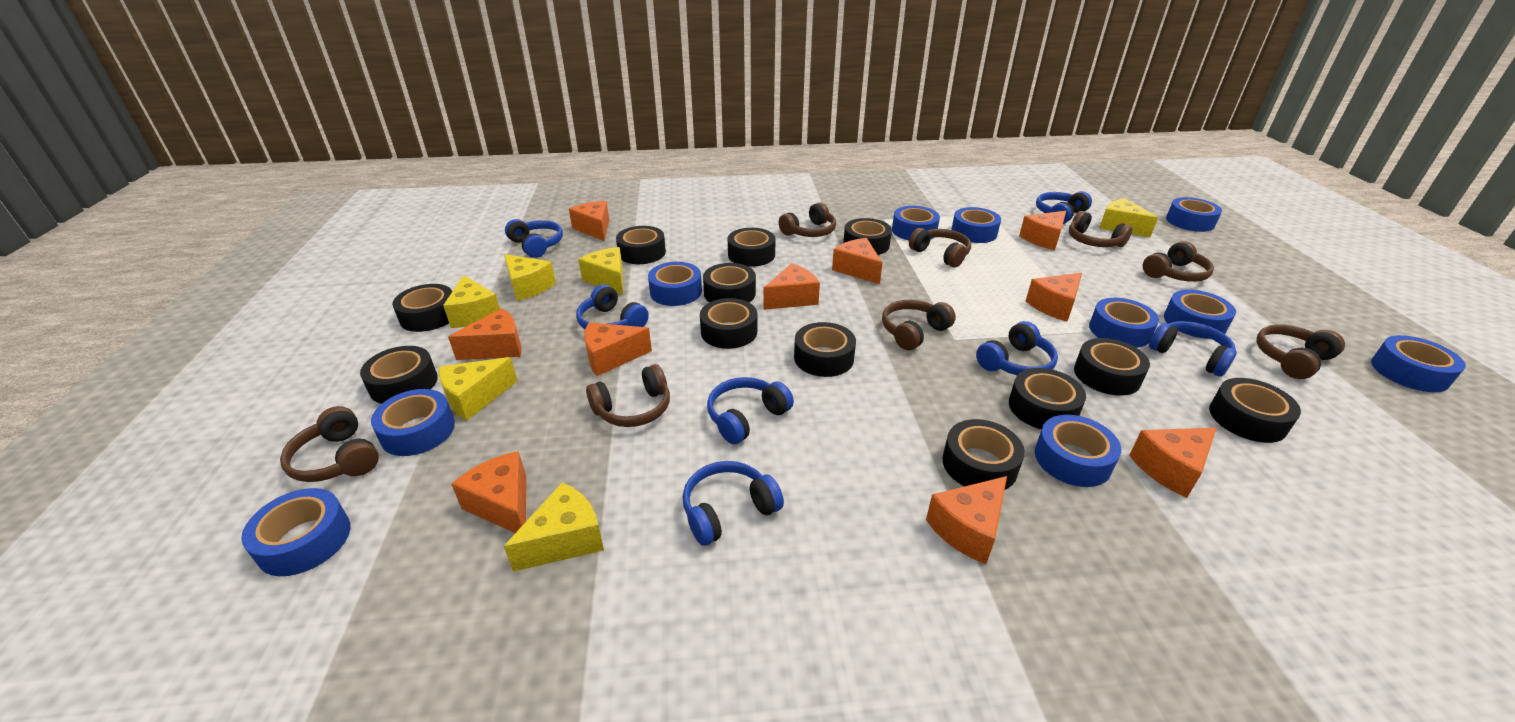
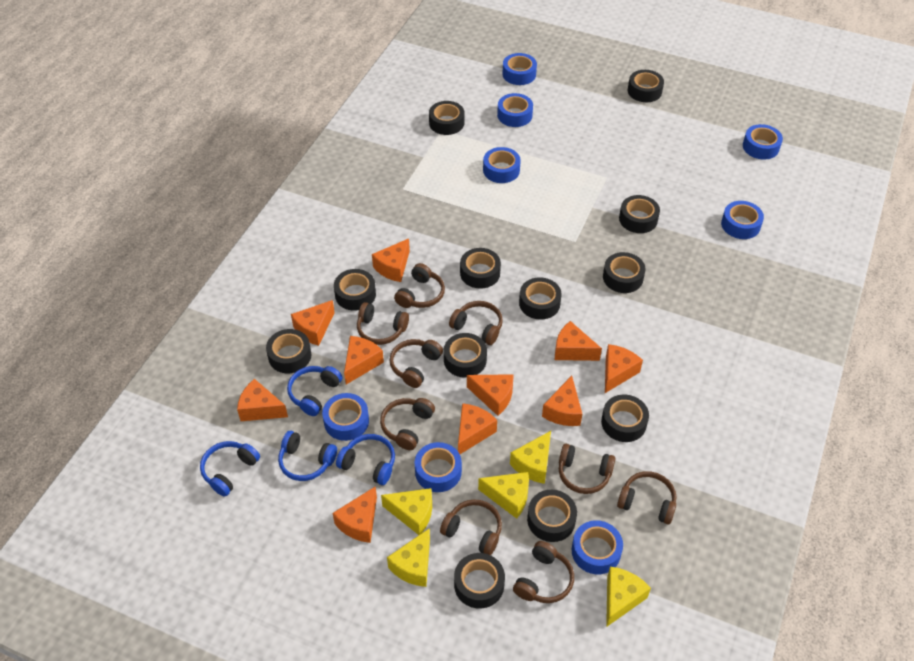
blue headphones: 7 -> 4
blue tape: 10 -> 8
brown headphones: 8 -> 9
yellow cheese: 6 -> 5

